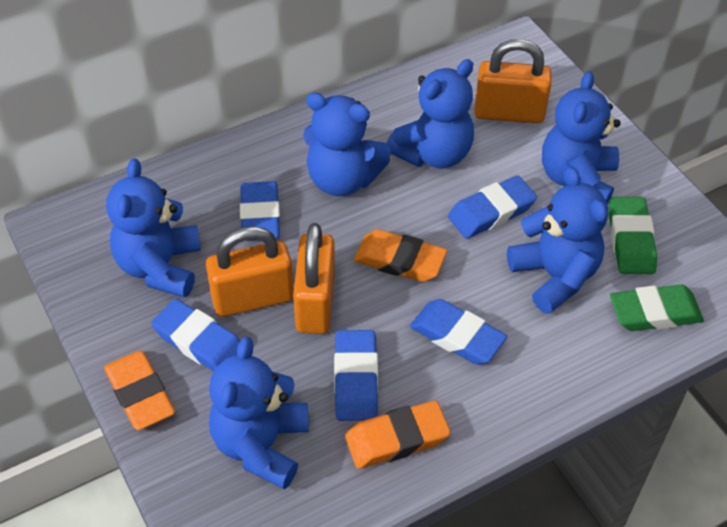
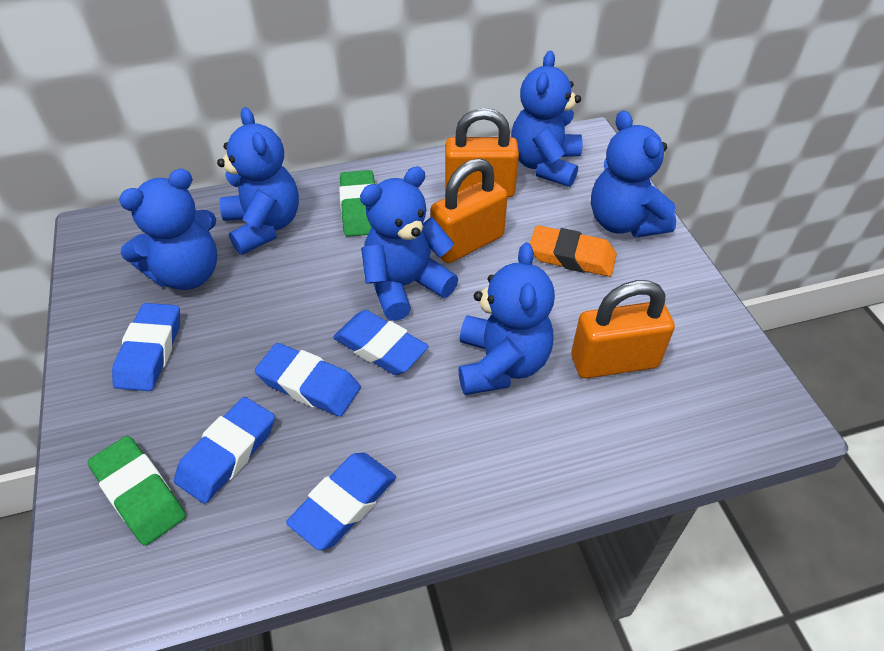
orange eraser: 3 -> 1

